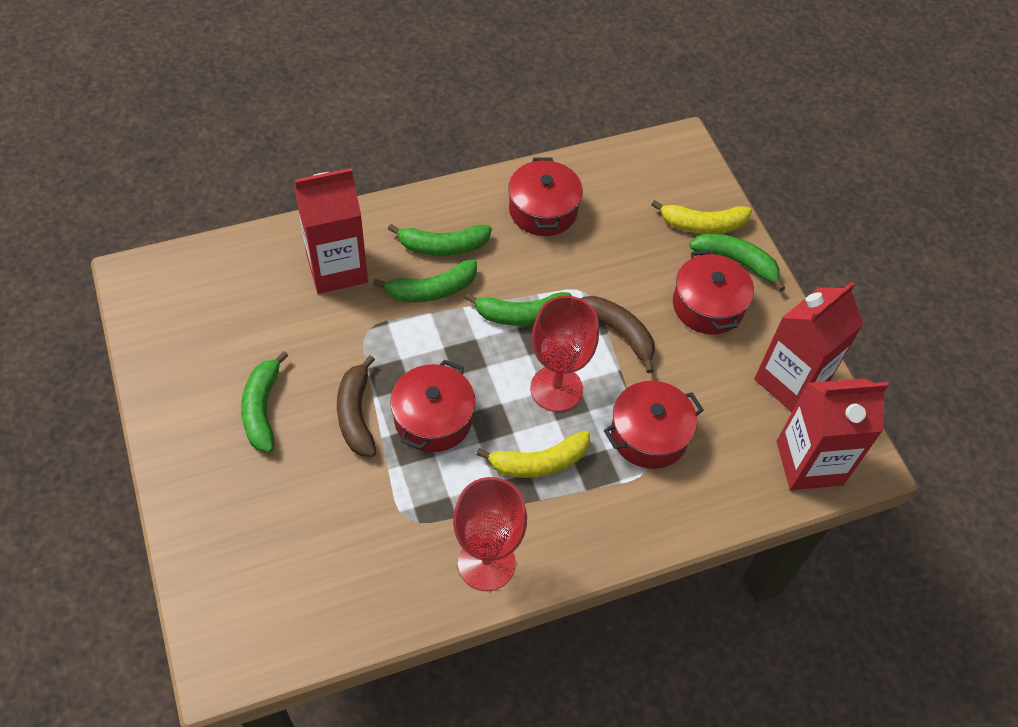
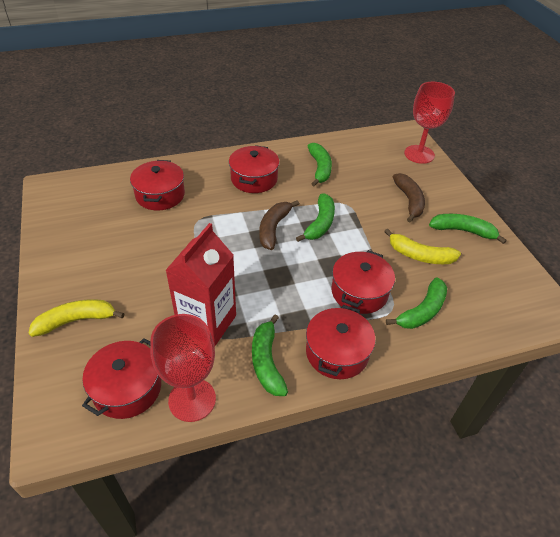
red carton: 3 -> 1
red pot: 4 -> 5

